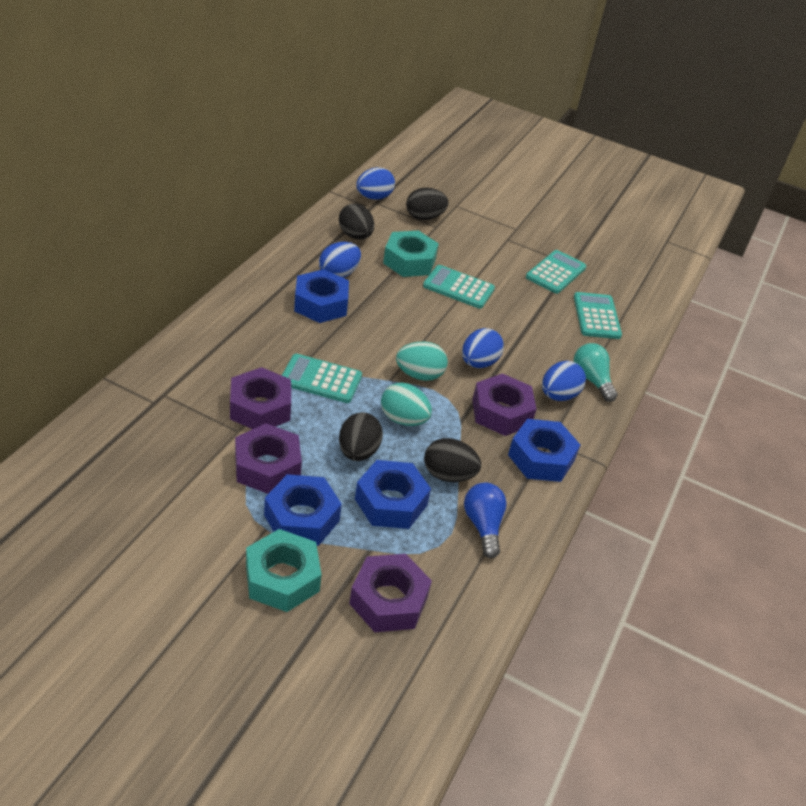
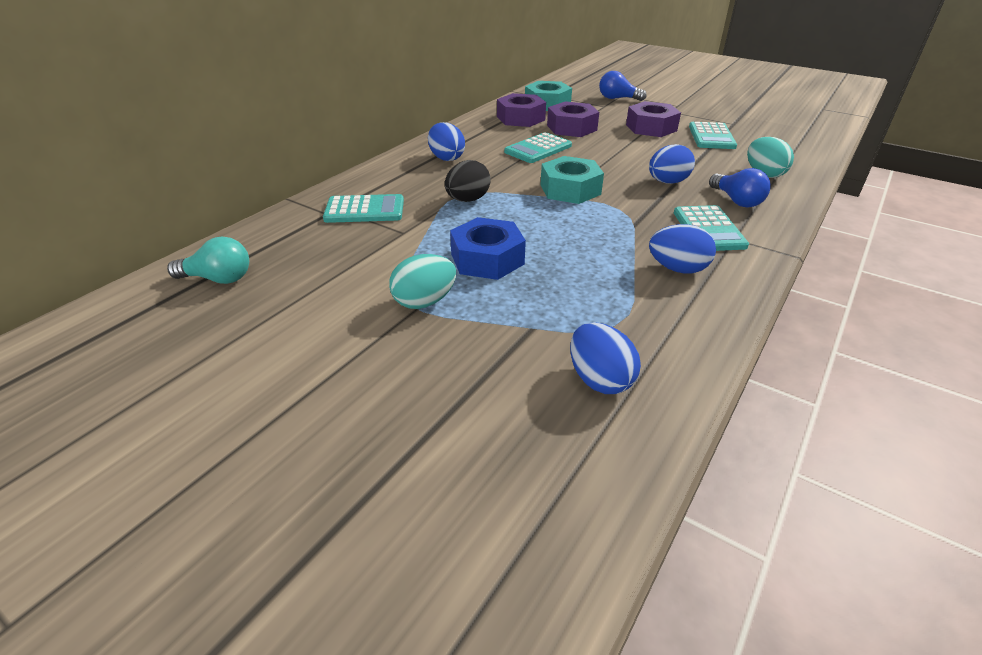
black egg: 4 -> 1
blue light bulb: 1 -> 2
blue nut: 4 -> 1
purple nut: 4 -> 3

